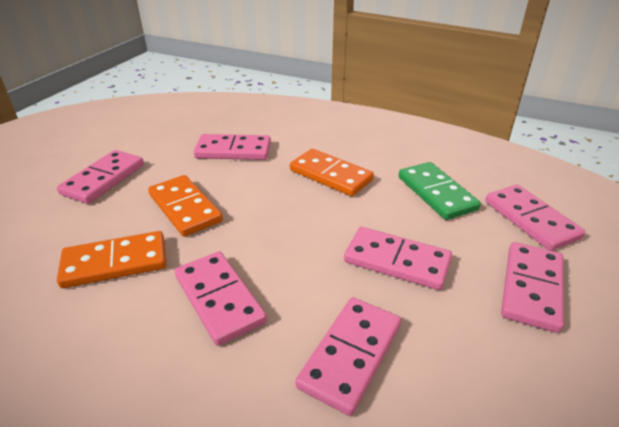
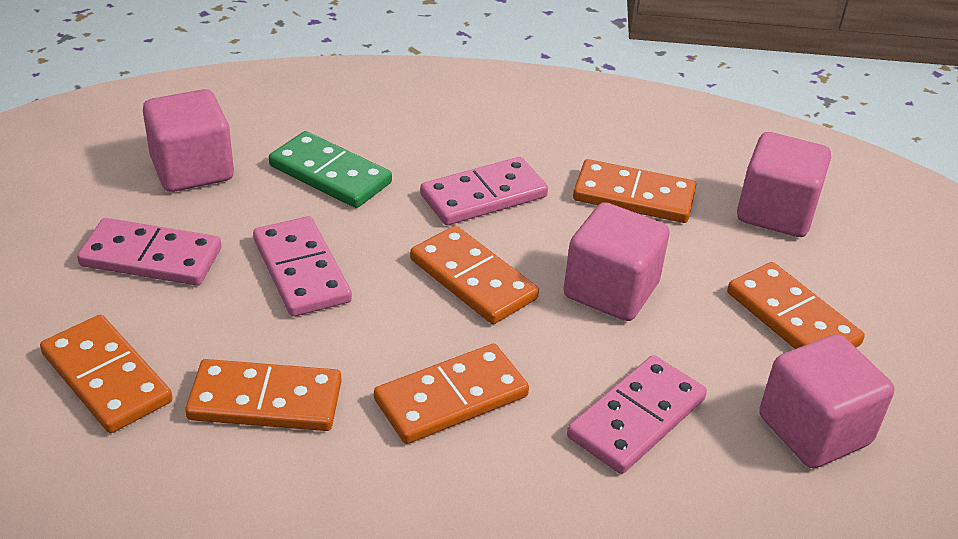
orange domino: 3 -> 6
pink cube: 0 -> 4
pink domino: 7 -> 4

